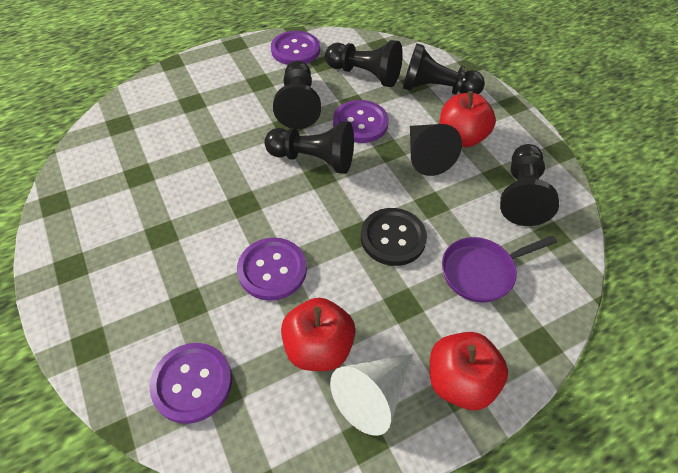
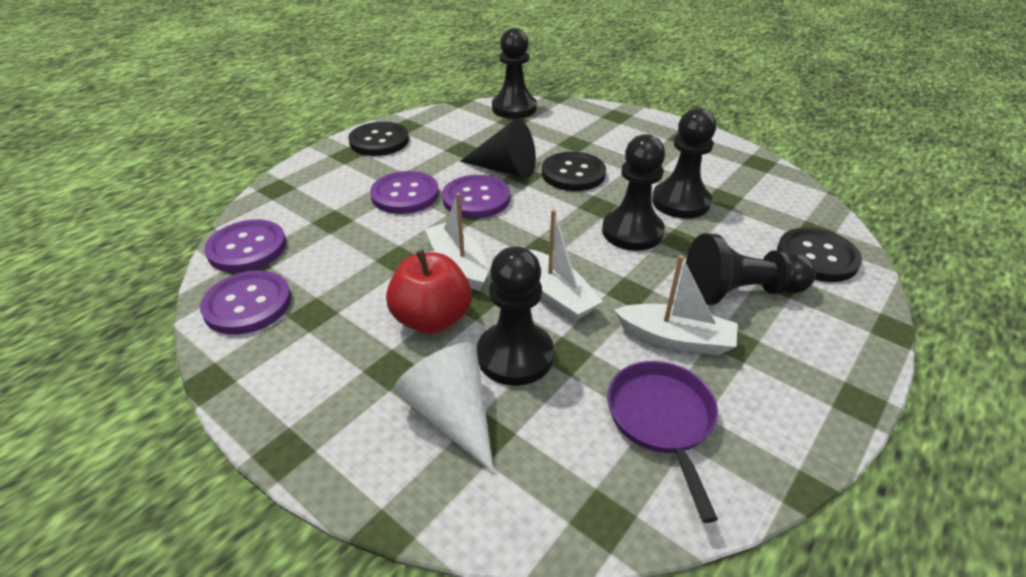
black button: 1 -> 3
red apple: 3 -> 1
white boat: 0 -> 3

